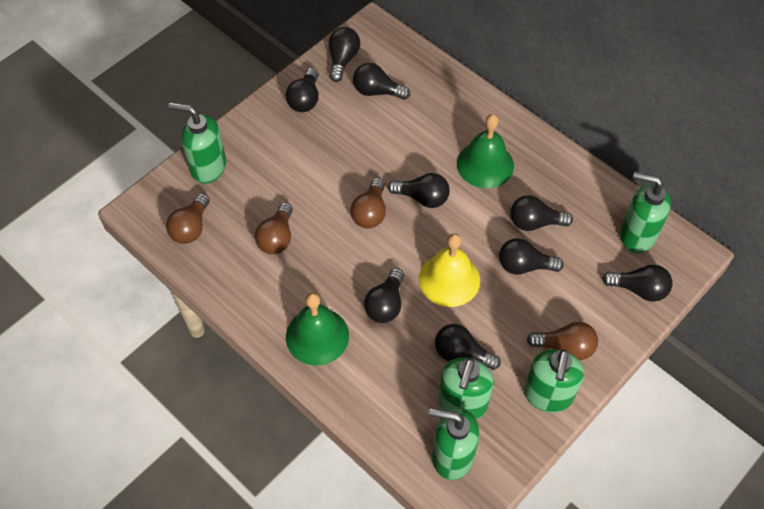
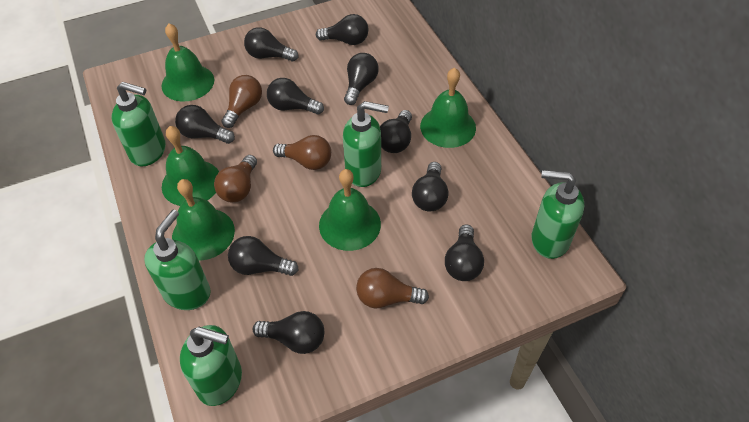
black light bulb: 9 -> 10
green bell: 2 -> 5
yellow bell: 1 -> 0

